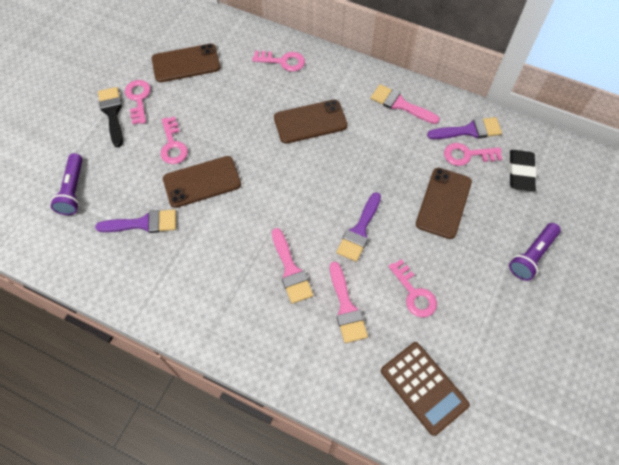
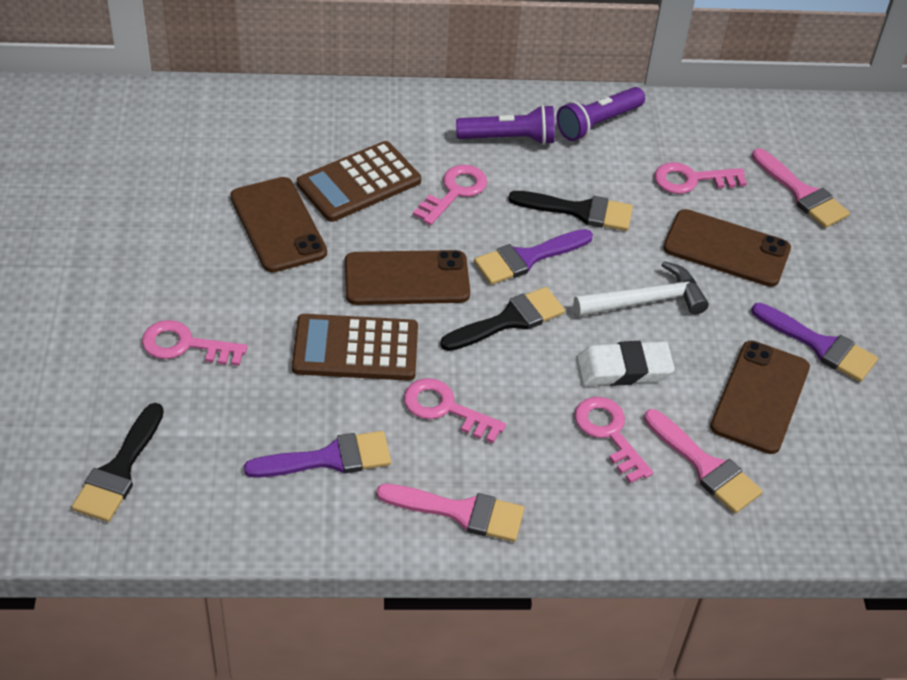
black brush: 1 -> 3
black eraser: 1 -> 0
brown calculator: 1 -> 2
white eraser: 0 -> 1
white hammer: 0 -> 1

